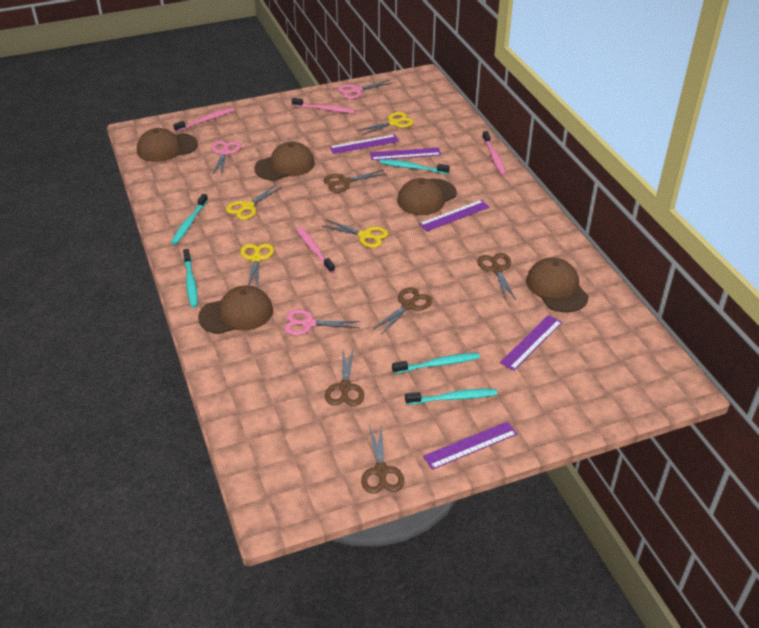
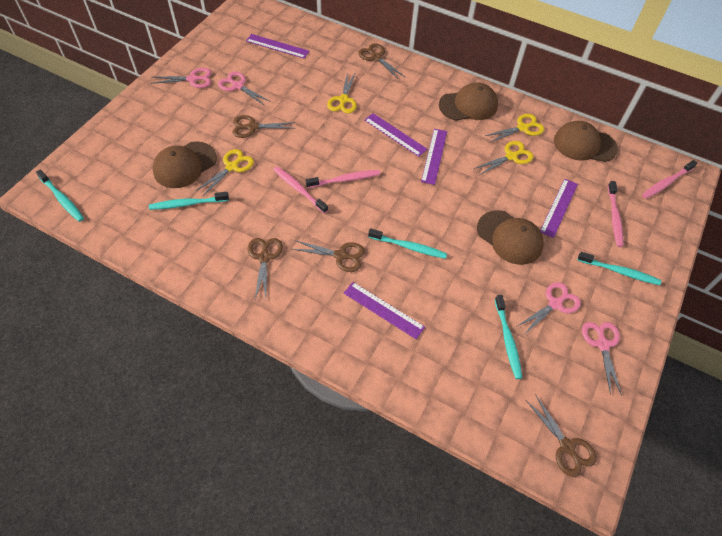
brown cap: 5 -> 4
pink scissors: 3 -> 4

